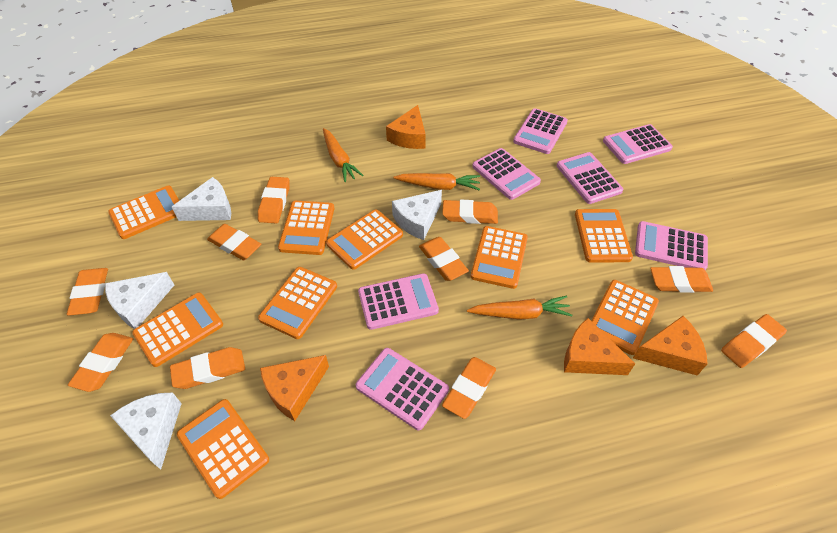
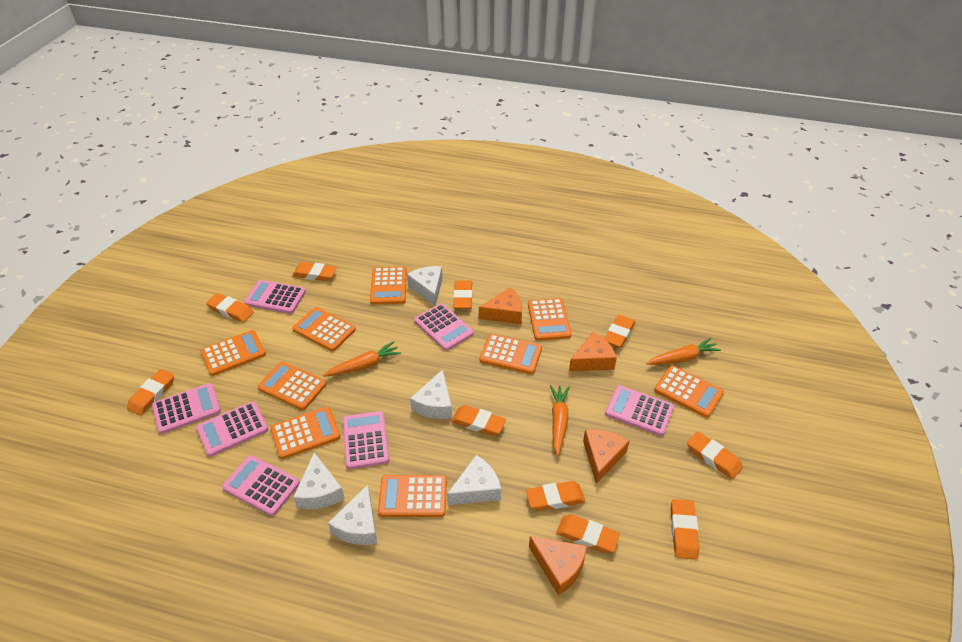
white cheese: 4 -> 5

